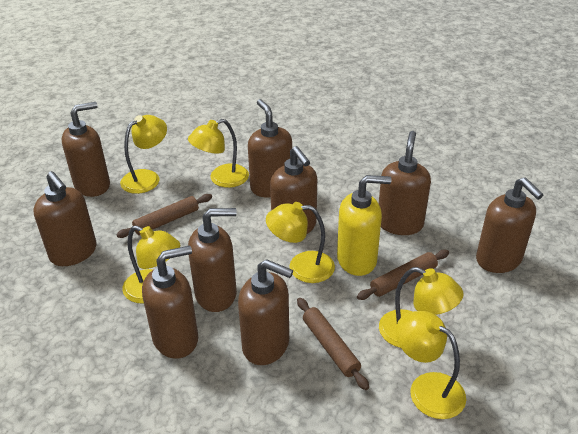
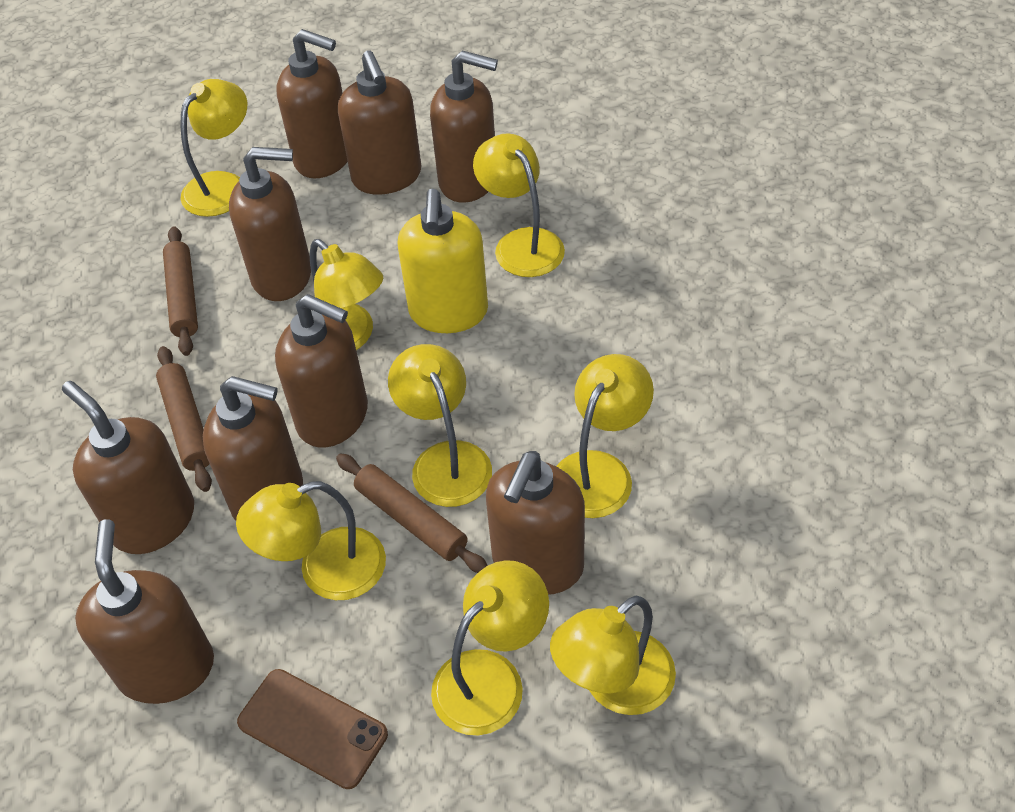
brown phone: 0 -> 1
yellow lamp: 6 -> 8

